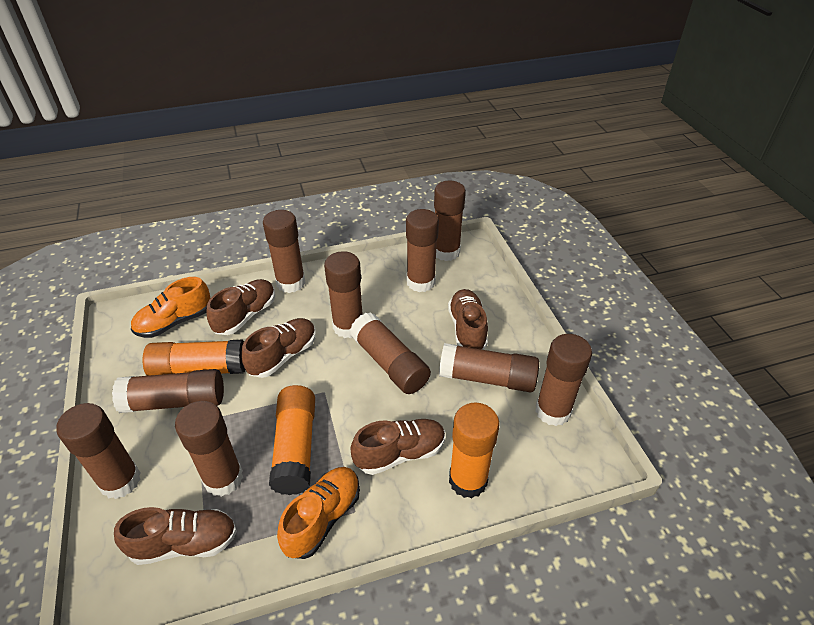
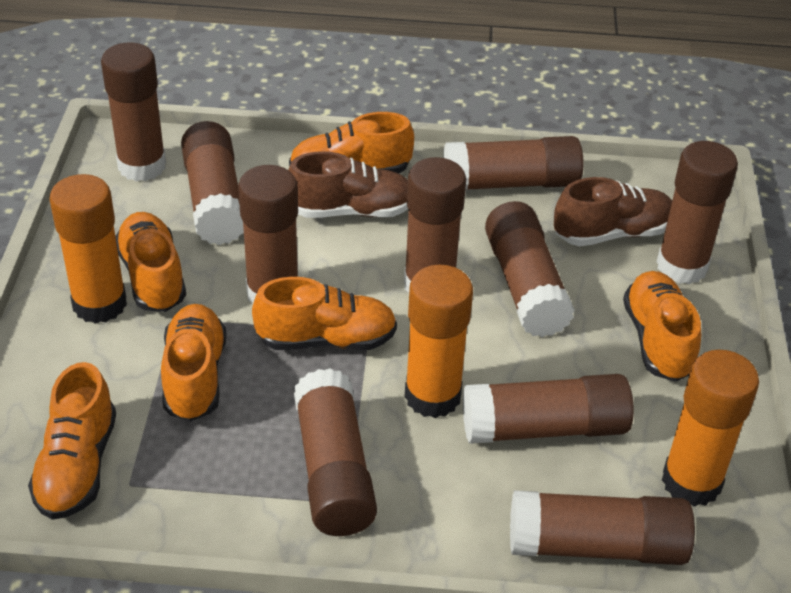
brown shoe: 5 -> 2
orange shoe: 2 -> 6

